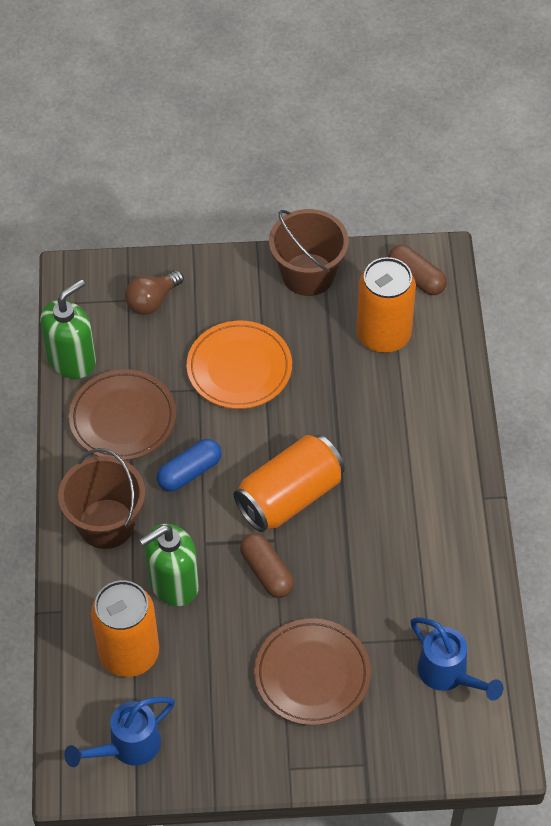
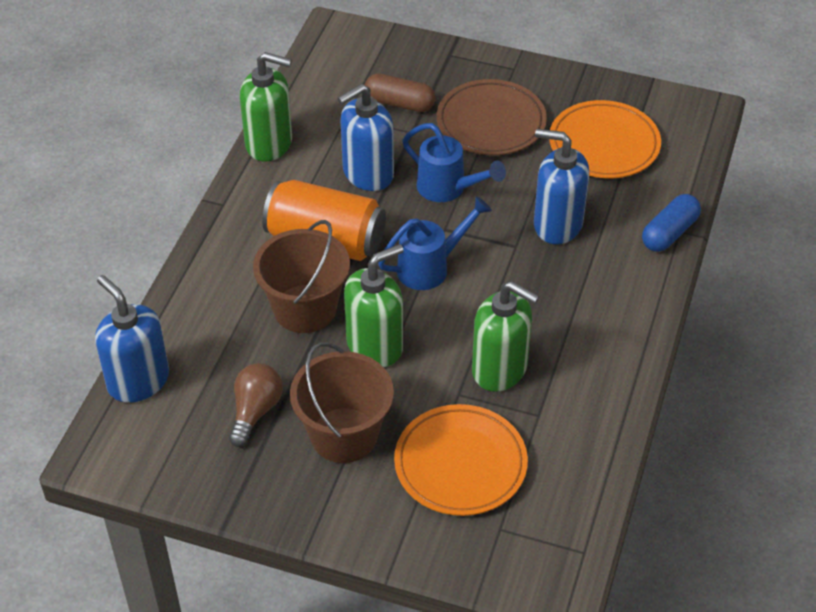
blue soap dispenser: 0 -> 3
brown capsule: 2 -> 1
brown plate: 2 -> 1
green soap dispenser: 2 -> 3
orange can: 3 -> 1
orange plate: 1 -> 2

